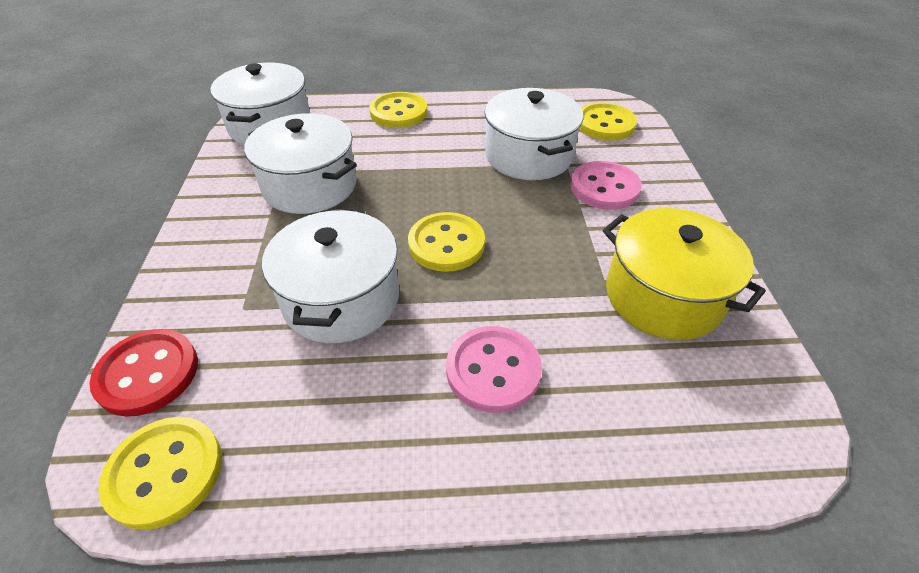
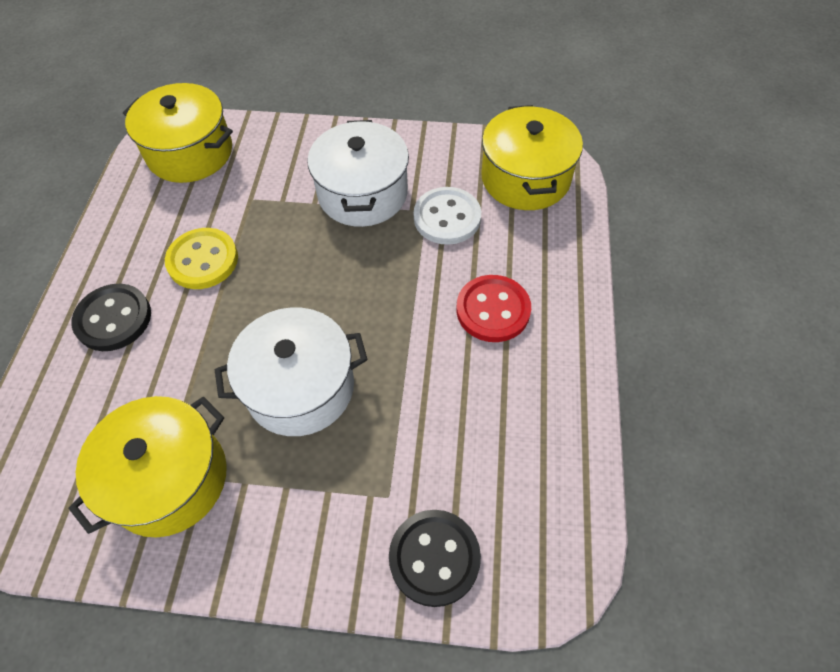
black button: 0 -> 2
pink button: 2 -> 0
white button: 0 -> 1
white pot: 4 -> 2
yellow button: 4 -> 1
yellow pot: 1 -> 3

